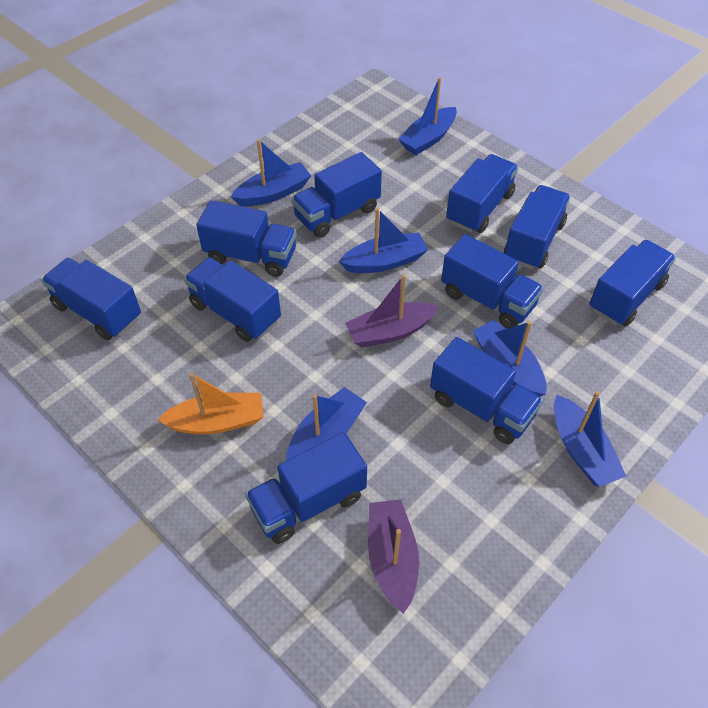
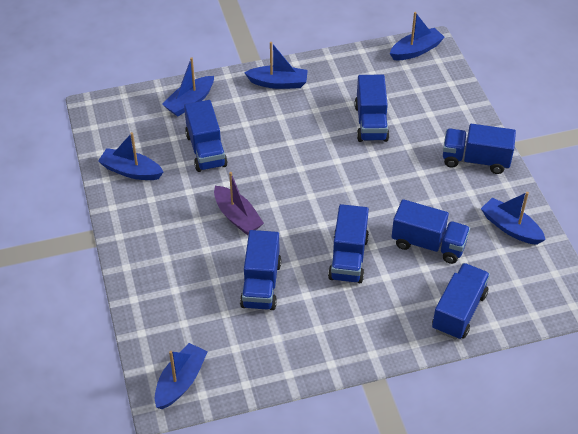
blue truck: 10 -> 7
orange boat: 1 -> 0
purple boat: 2 -> 1

